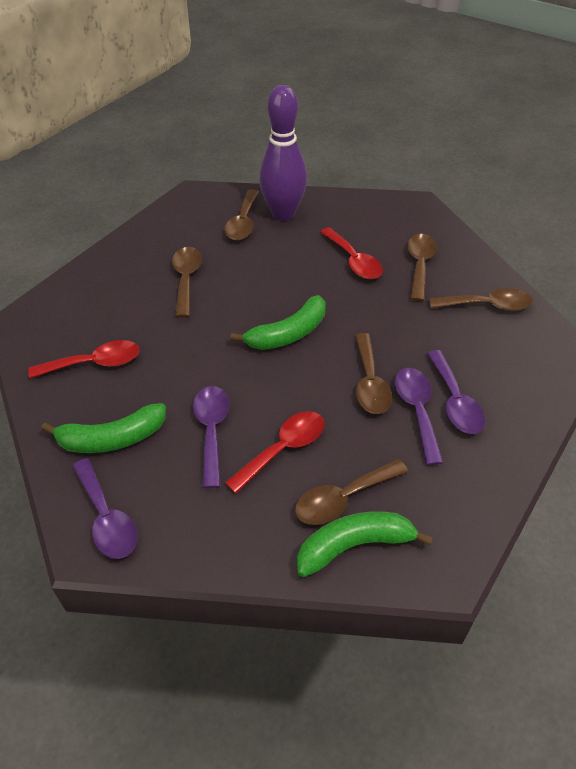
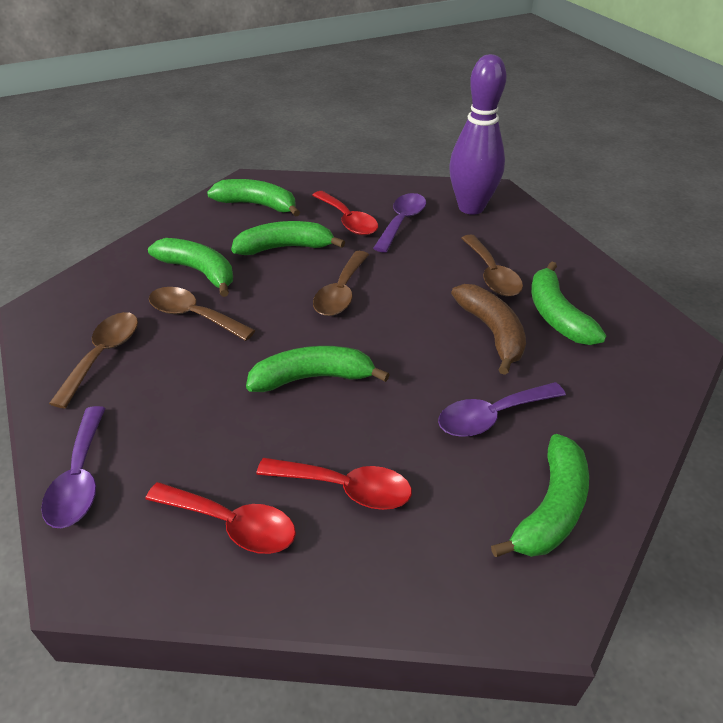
brown banana: 0 -> 1
brown spoon: 6 -> 4
green banana: 3 -> 6
purple spoon: 4 -> 3

